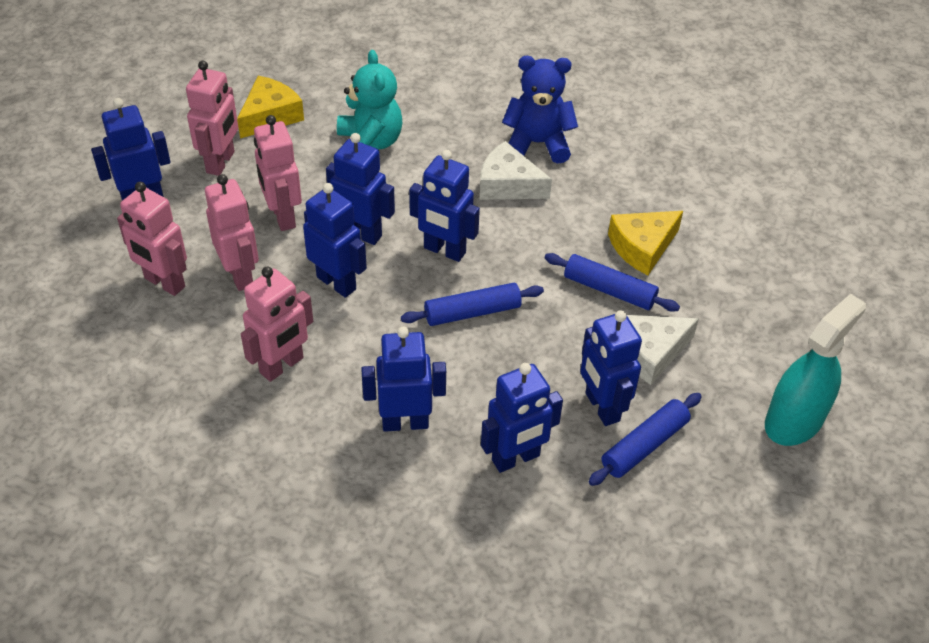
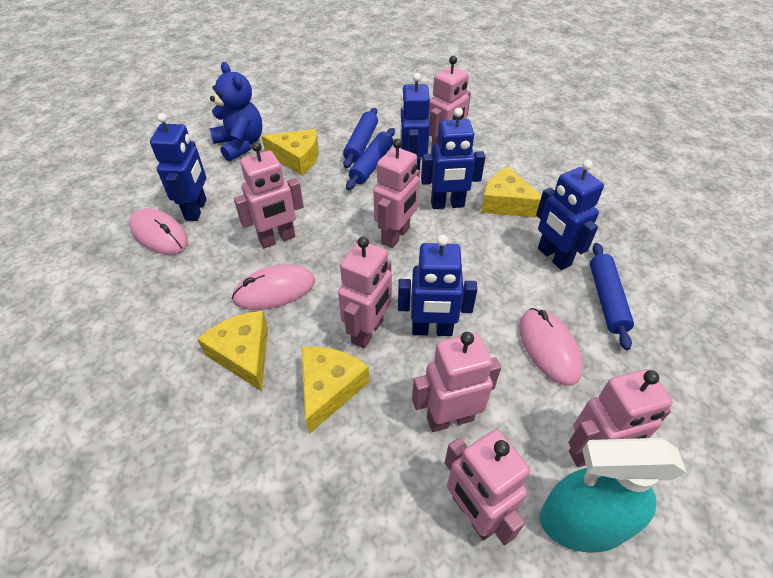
blue robot: 7 -> 5
pink mouse: 0 -> 3
pink robot: 5 -> 7
turquoise teddy bear: 1 -> 0
white cheese: 2 -> 0
yellow cheese: 2 -> 4

